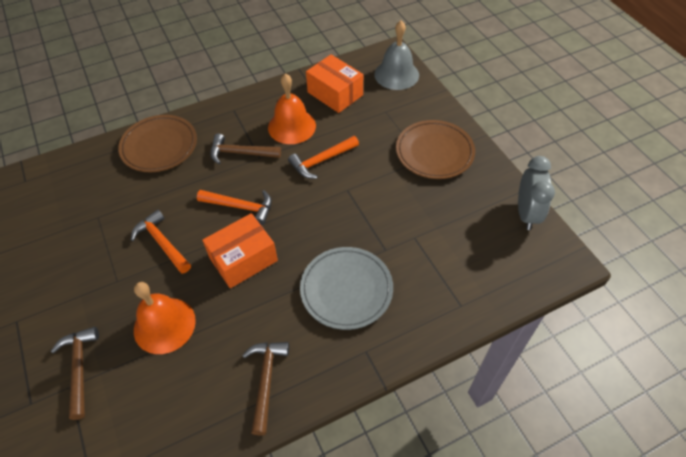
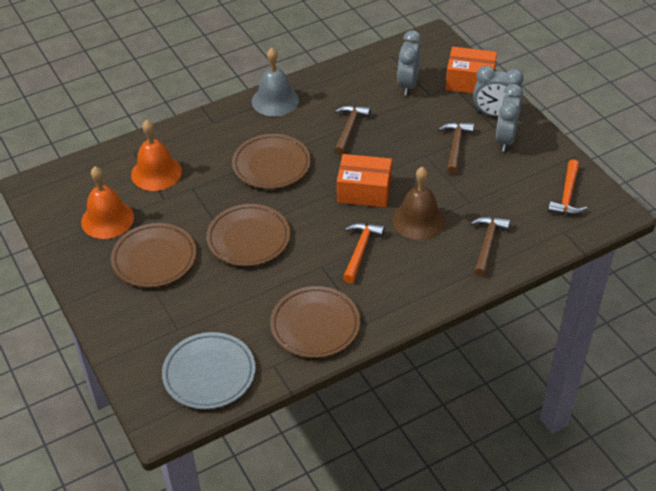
brown bell: 0 -> 1
brown plate: 2 -> 4
grey clock: 1 -> 3
orange hammer: 3 -> 2

